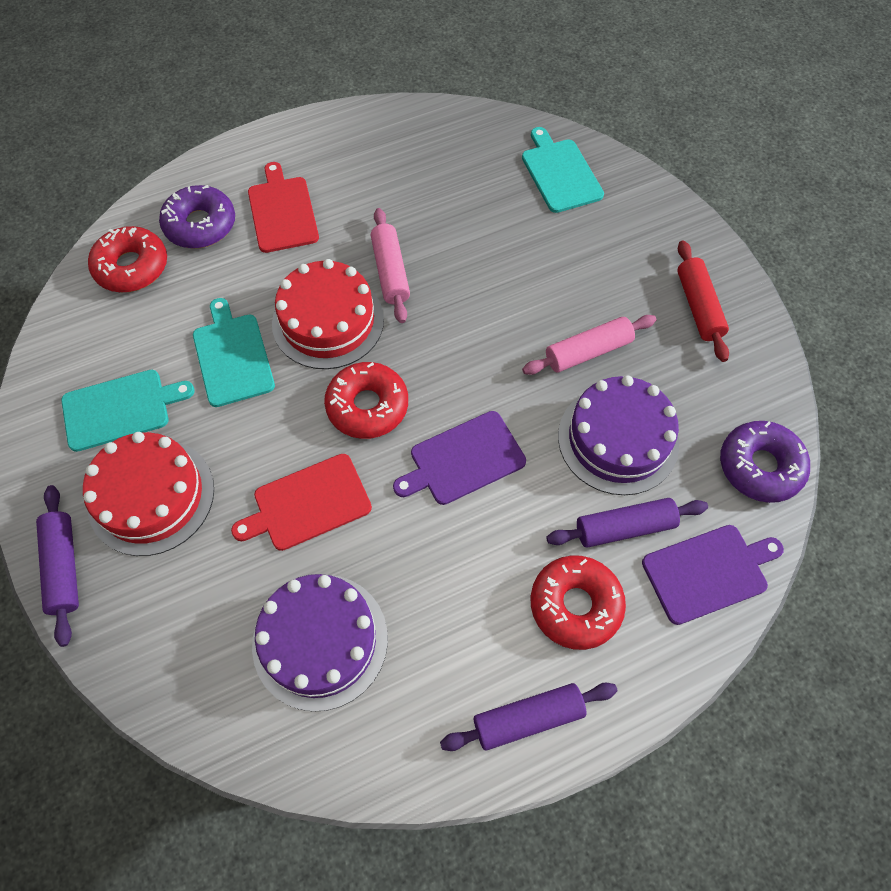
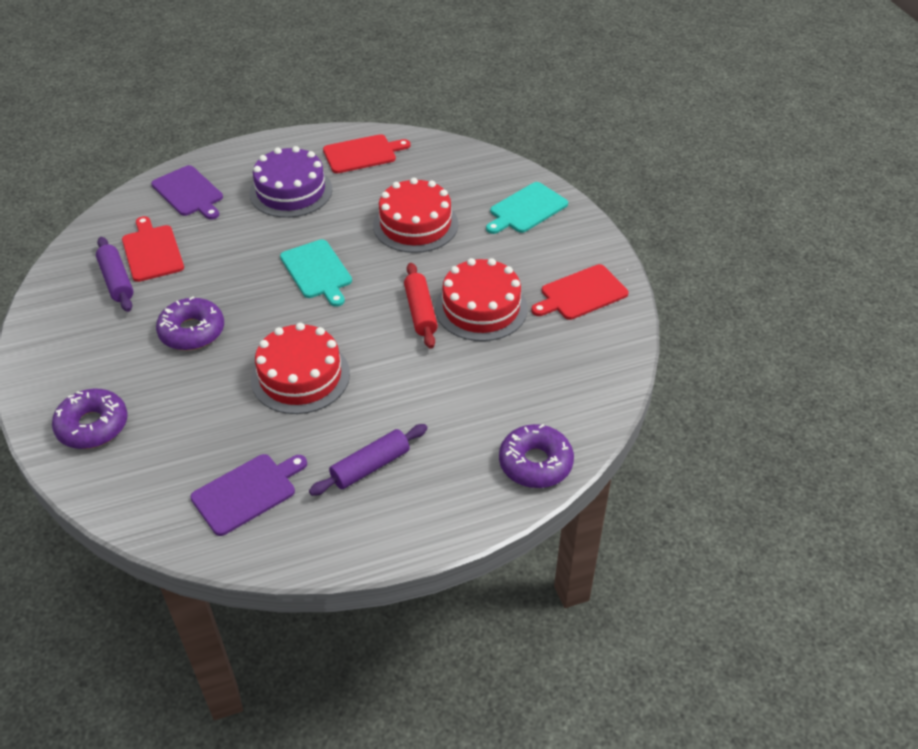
pink rolling pin: 2 -> 0
purple cake: 2 -> 1
purple donut: 2 -> 3
purple rolling pin: 3 -> 2
red cake: 2 -> 3
red cutting board: 2 -> 3
red donut: 3 -> 0
turquoise cutting board: 3 -> 2

